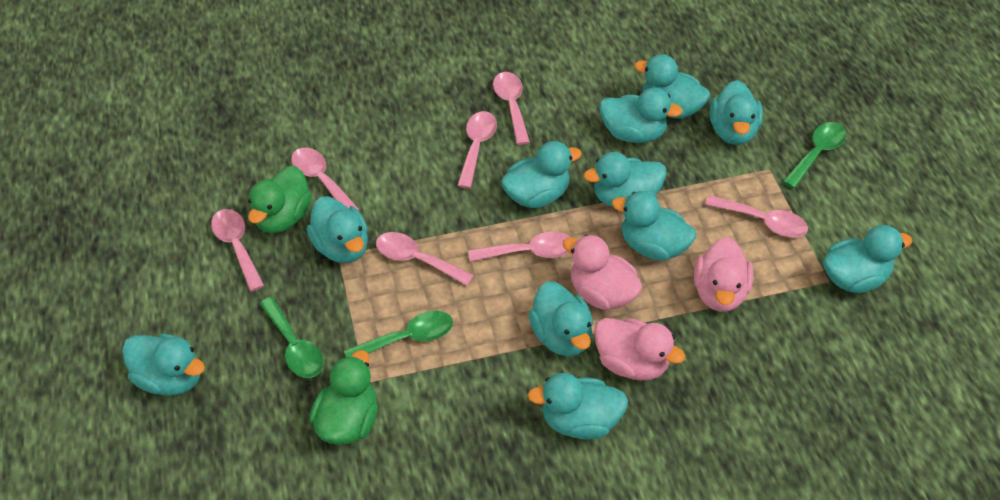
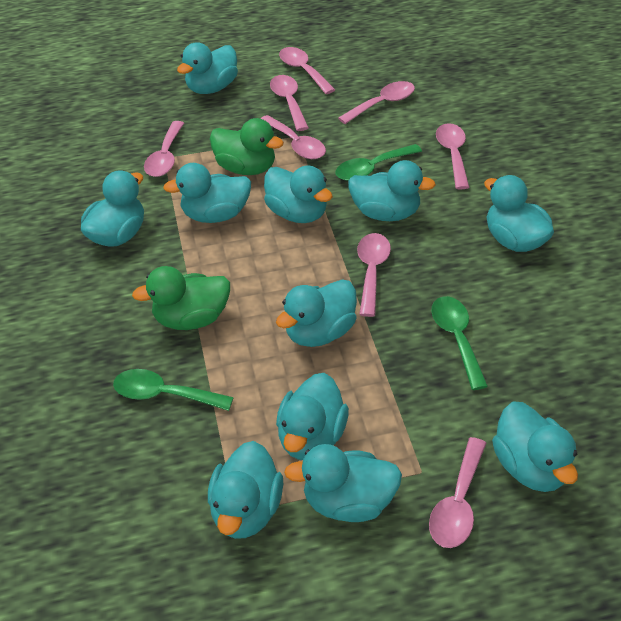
pink duck: 3 -> 0
pink spoon: 7 -> 8

